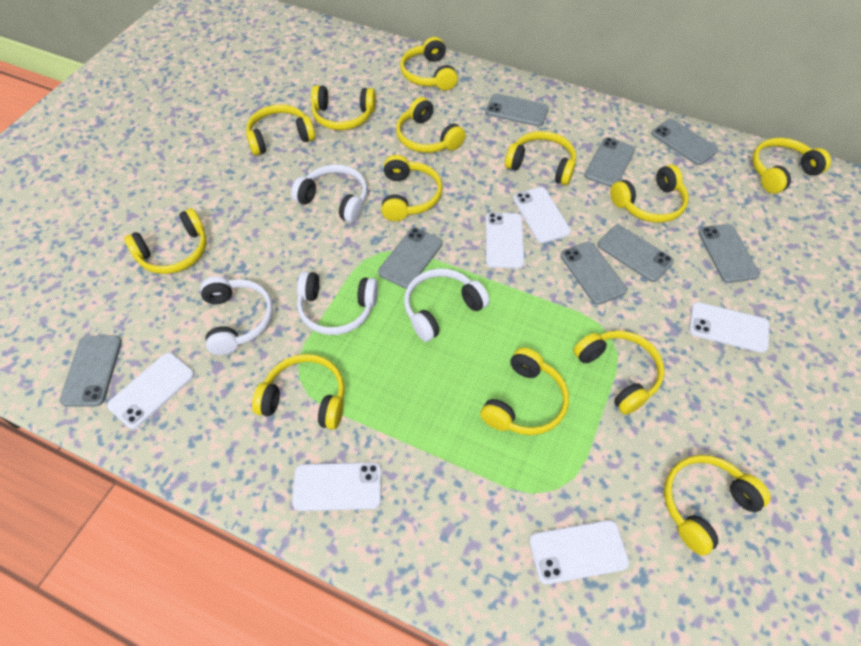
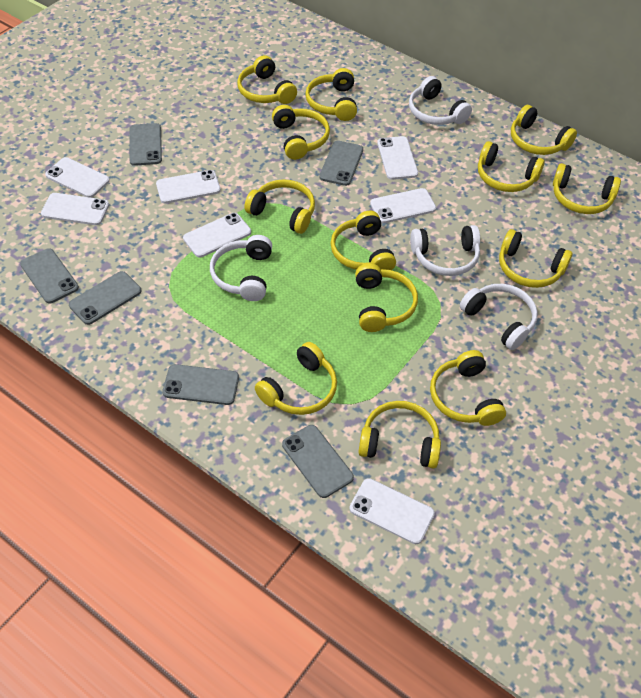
grey phone: 8 -> 6
white phone: 6 -> 7

